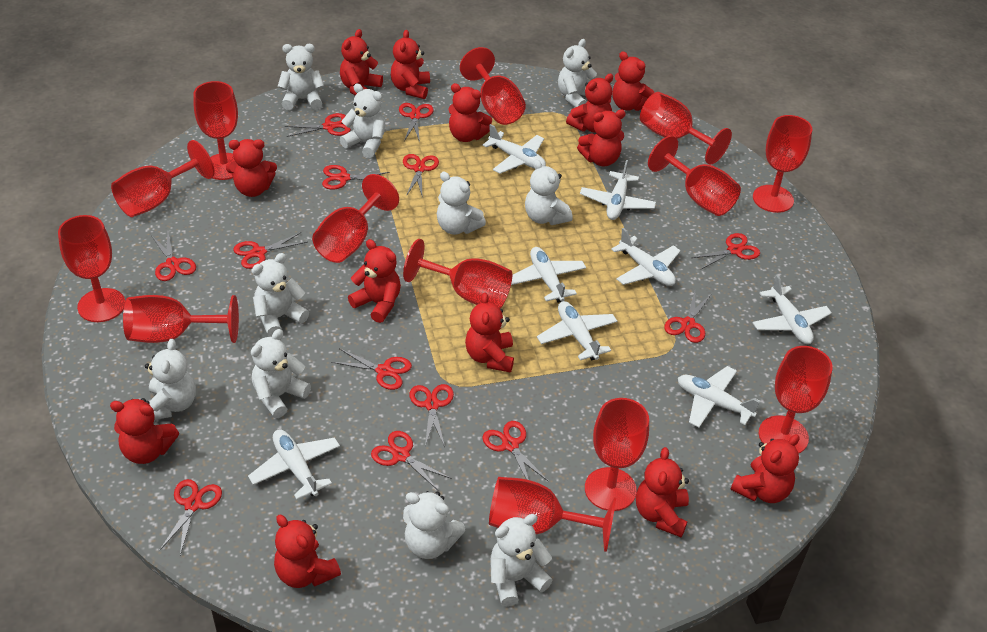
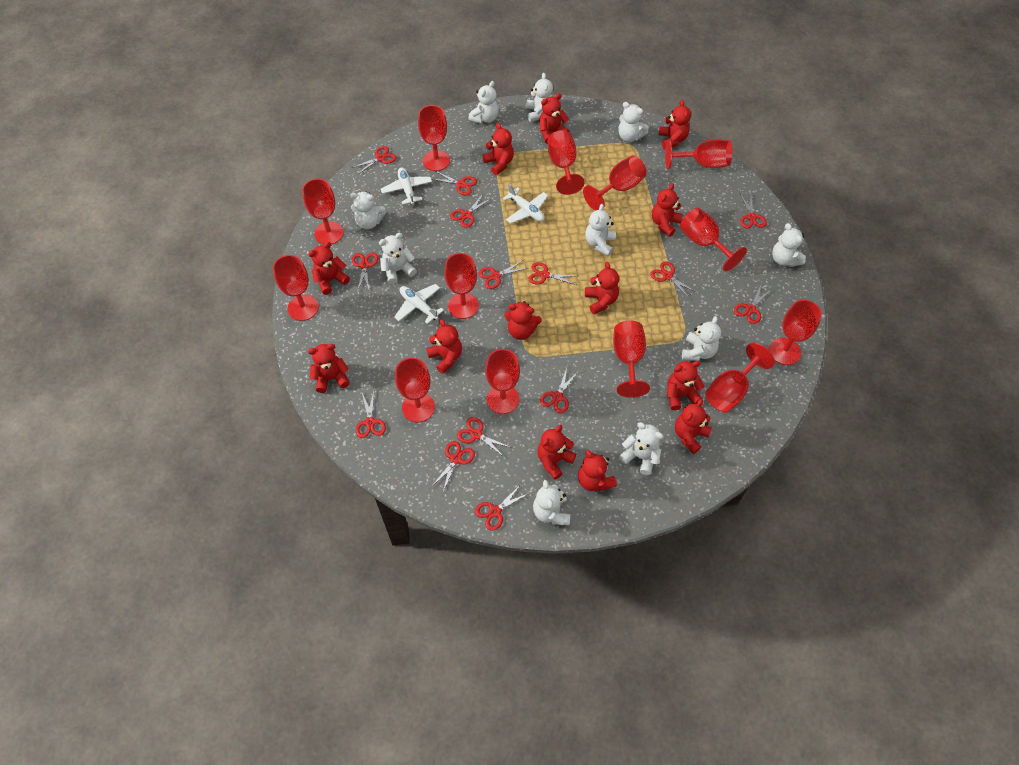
red scissors: 13 -> 14
white plane: 8 -> 3

